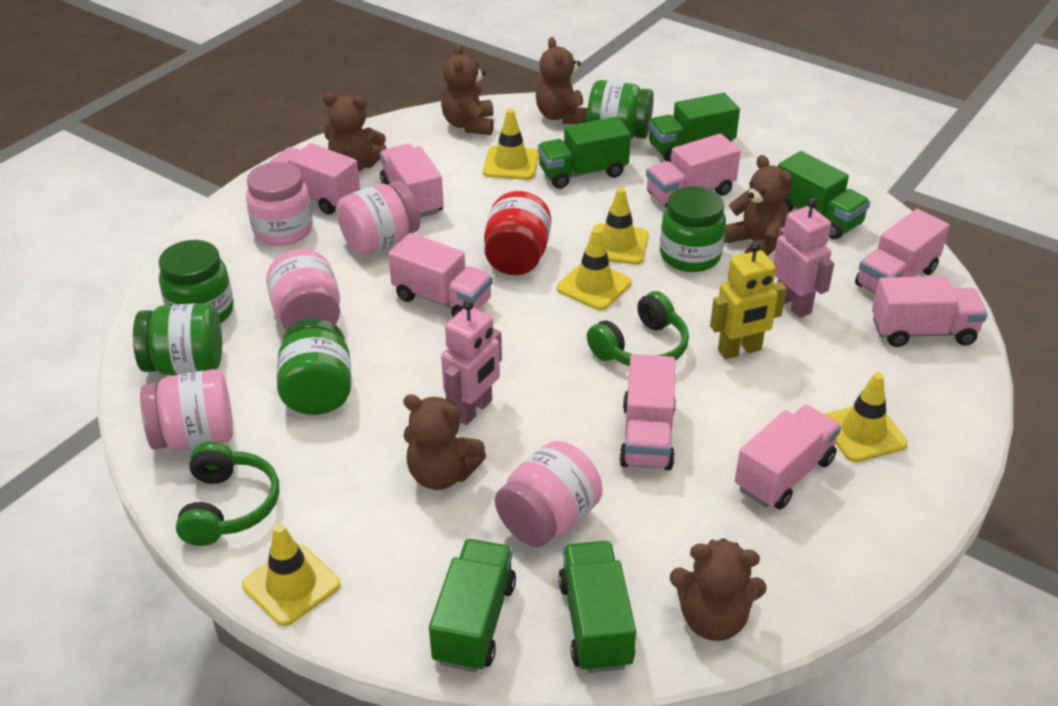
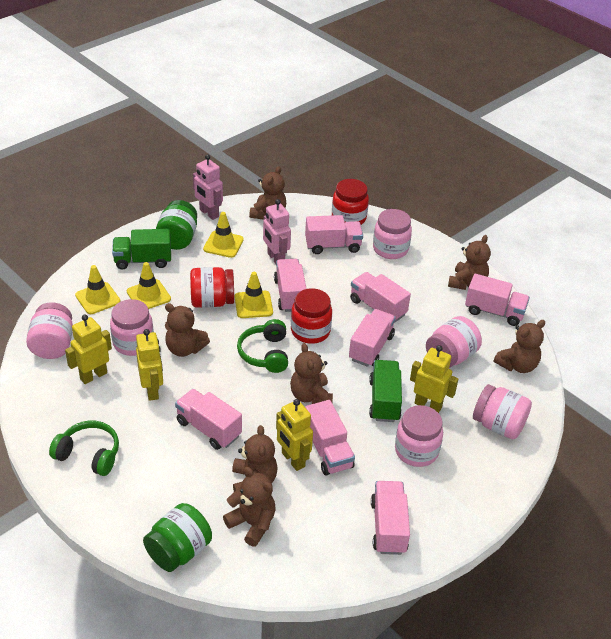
brown teddy bear: 6 -> 7
green jar: 5 -> 2
green truck: 5 -> 2
pink jar: 5 -> 6
red jar: 1 -> 3
yellow robot: 1 -> 4
yellow traffic cone: 5 -> 4

